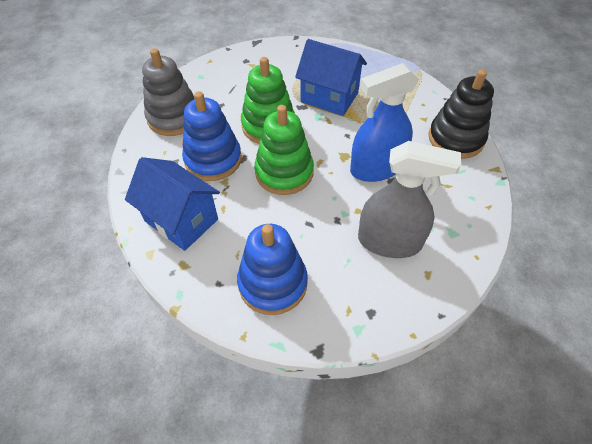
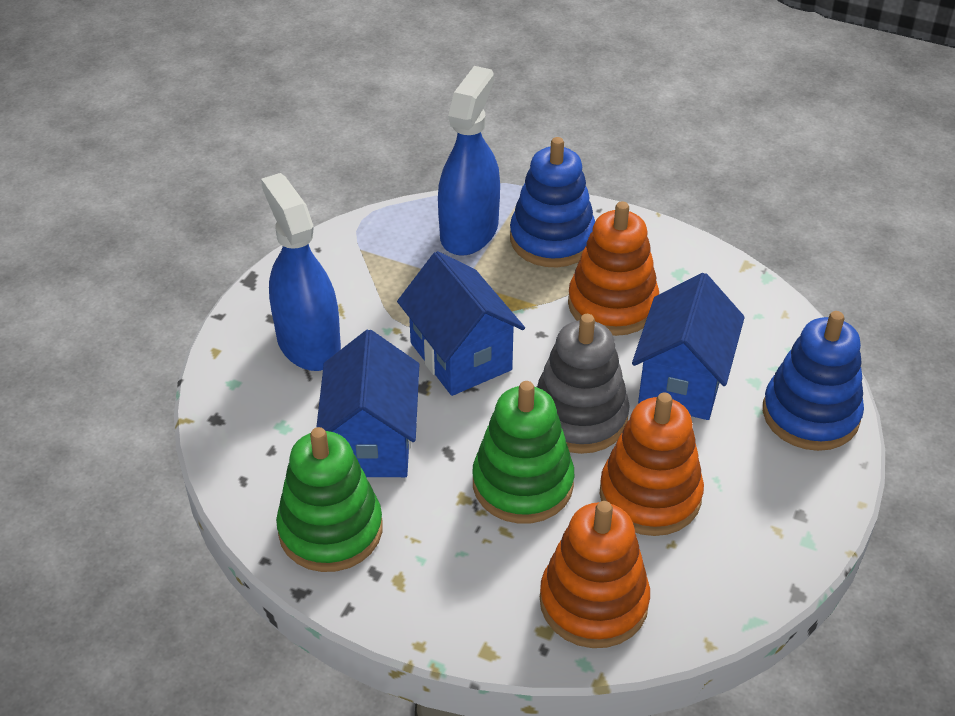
black stacking toy: 1 -> 0
blue house: 2 -> 3
blue spray bottle: 1 -> 2
grey spray bottle: 1 -> 0
orange stacking toy: 0 -> 3

